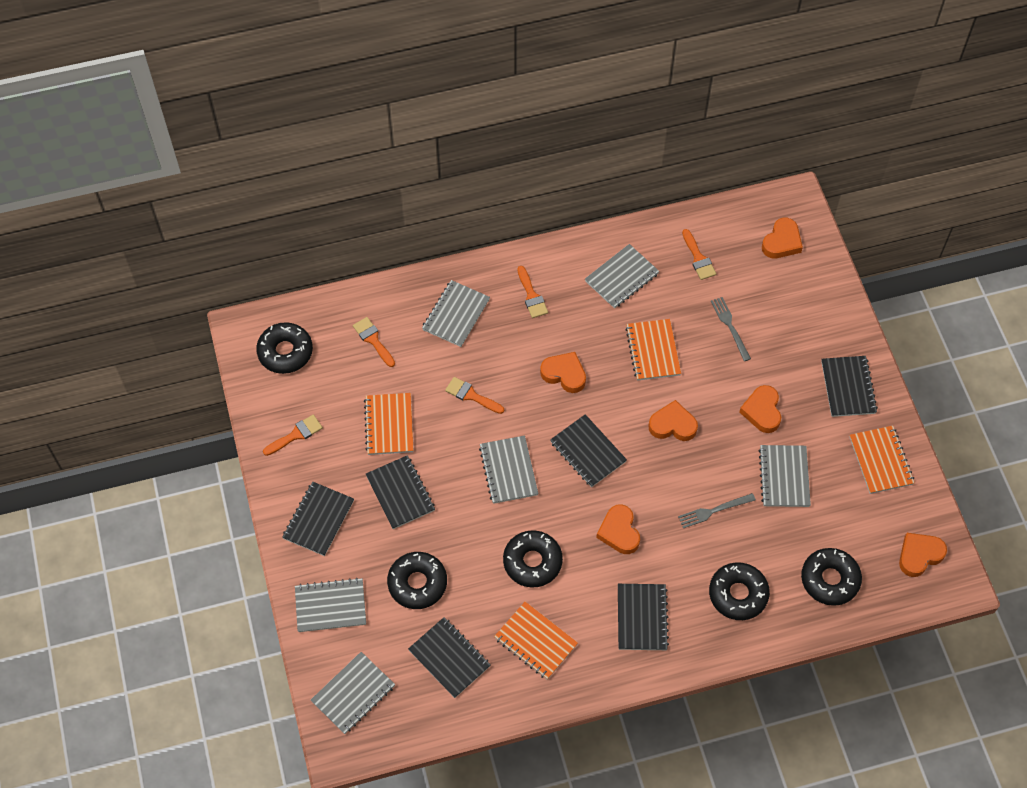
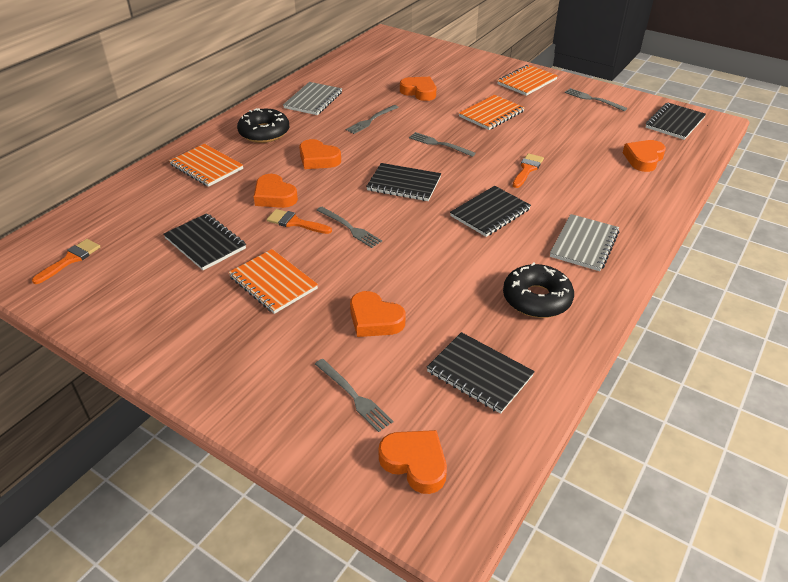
black donut: 5 -> 2
black notebook: 6 -> 5
grey fork: 2 -> 5
grey notebook: 6 -> 2
orange brush: 5 -> 3

